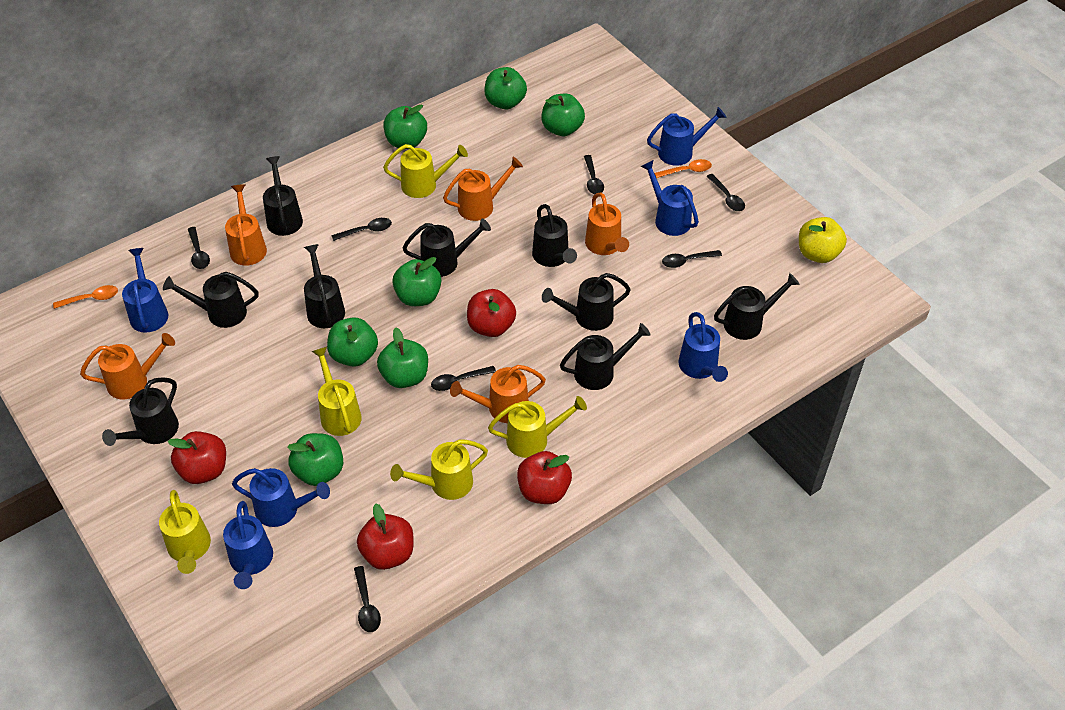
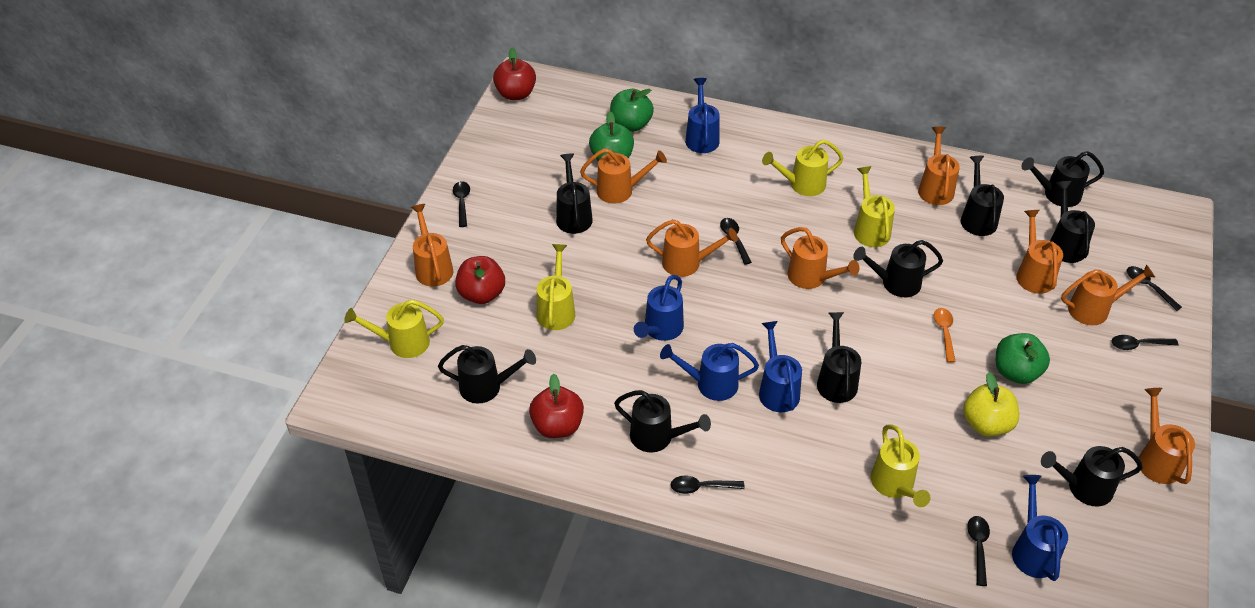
black spoon: 7 -> 6
blue watering can: 6 -> 5
green apple: 7 -> 3
orange spoon: 2 -> 1
orange watering can: 5 -> 8
red apple: 4 -> 3

